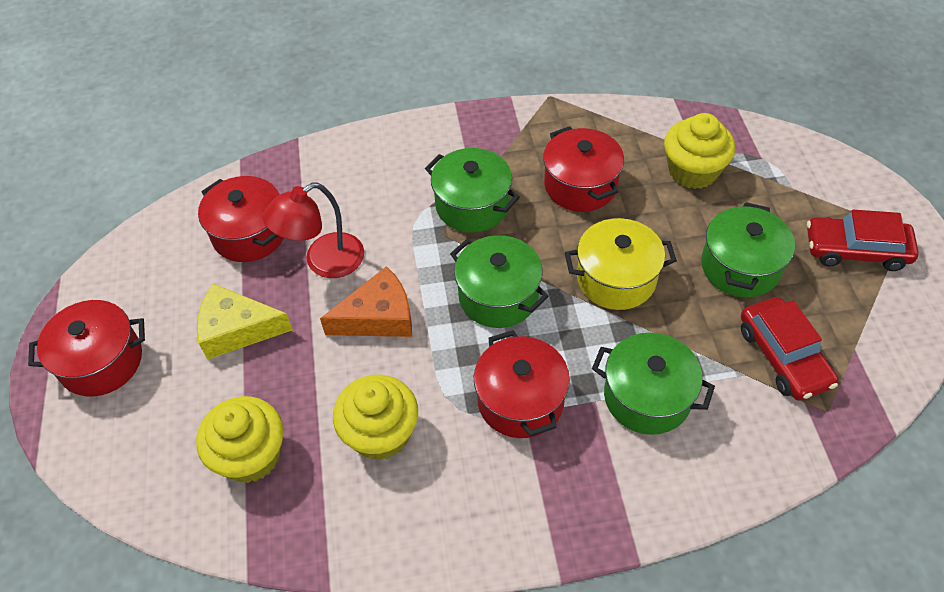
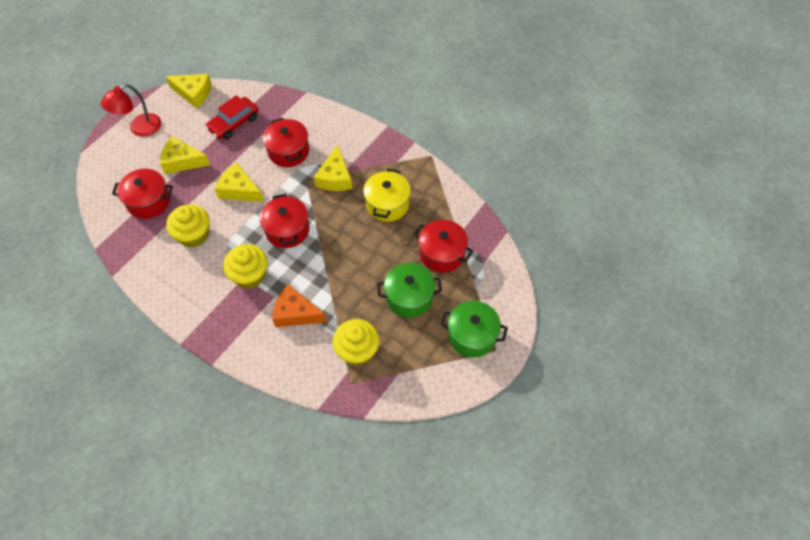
green pot: 4 -> 2
red car: 2 -> 1
yellow cheese: 1 -> 4

